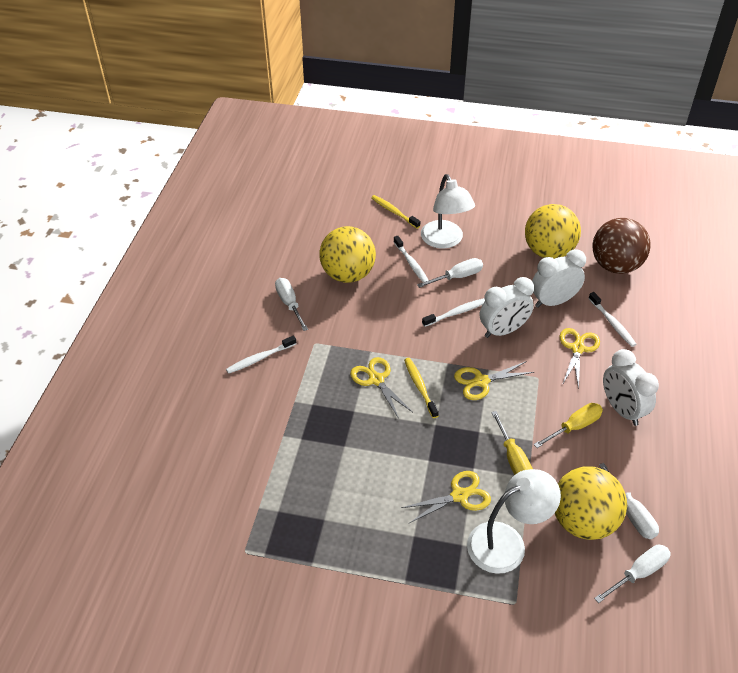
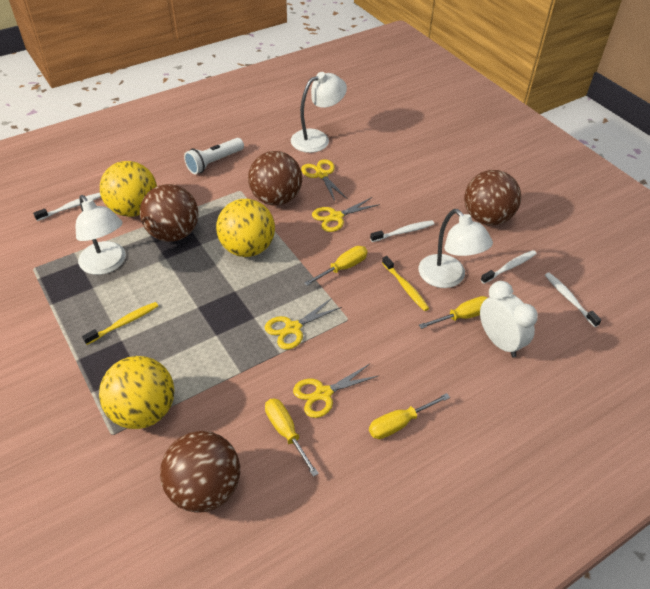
brown ball: 1 -> 4
white clock: 3 -> 1
white flashlight: 0 -> 1
white lamp: 2 -> 3
white screwdriver: 4 -> 0
yellow screwdriver: 2 -> 4

